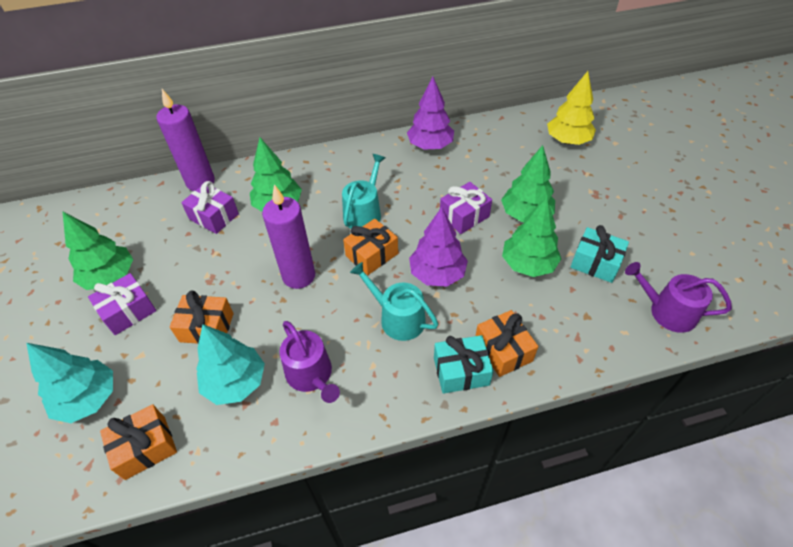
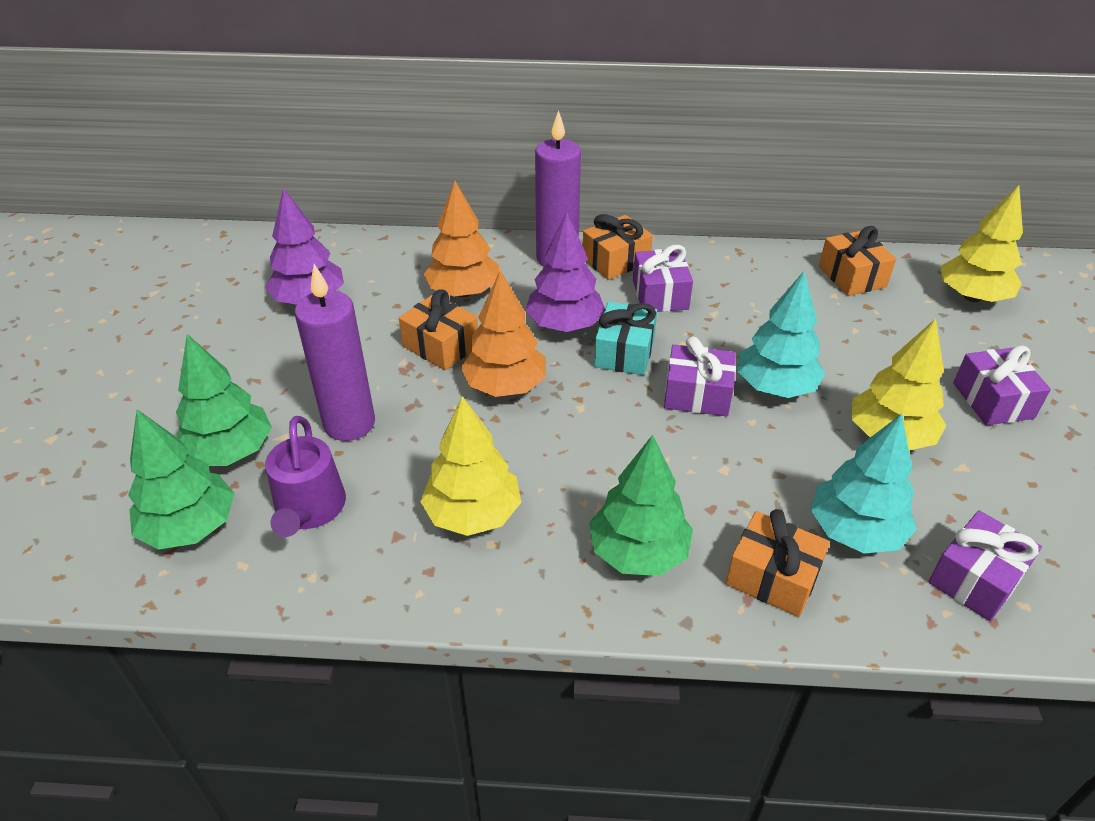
green tree: 4 -> 3
orange tree: 0 -> 2
purple gift: 3 -> 4
purple watering can: 2 -> 1
turquoise gift: 2 -> 1
turquoise watering can: 2 -> 0
yellow tree: 1 -> 3

